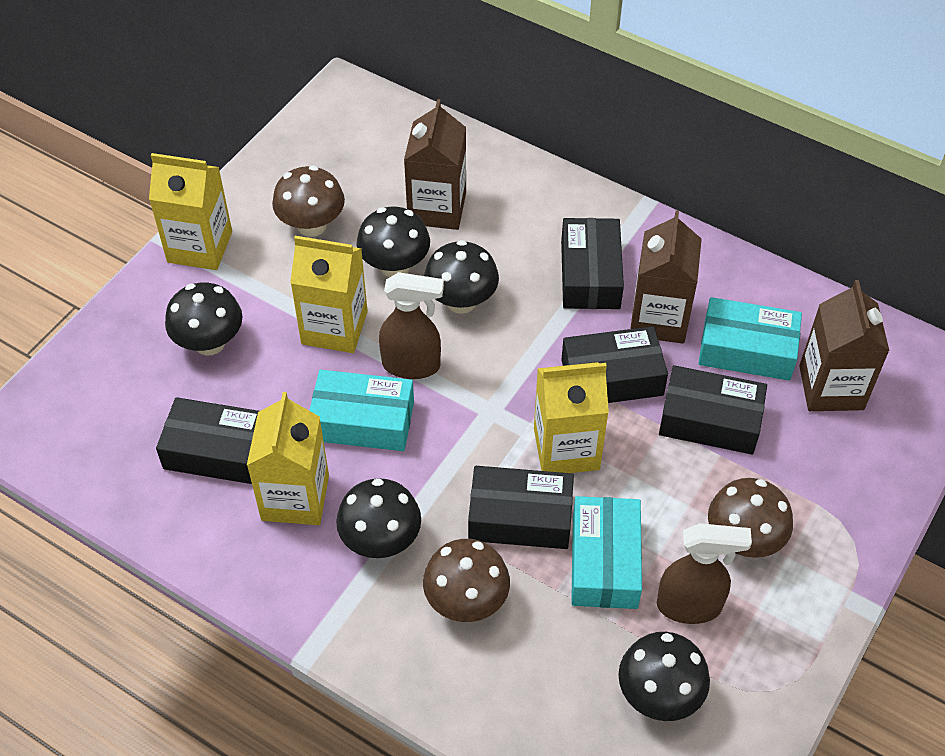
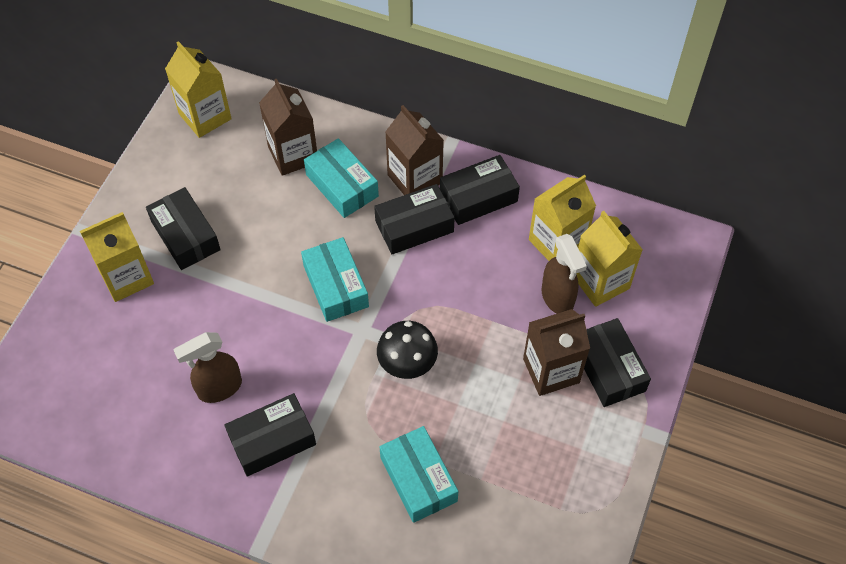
black mushroom: 5 -> 1
brown mushroom: 3 -> 0

